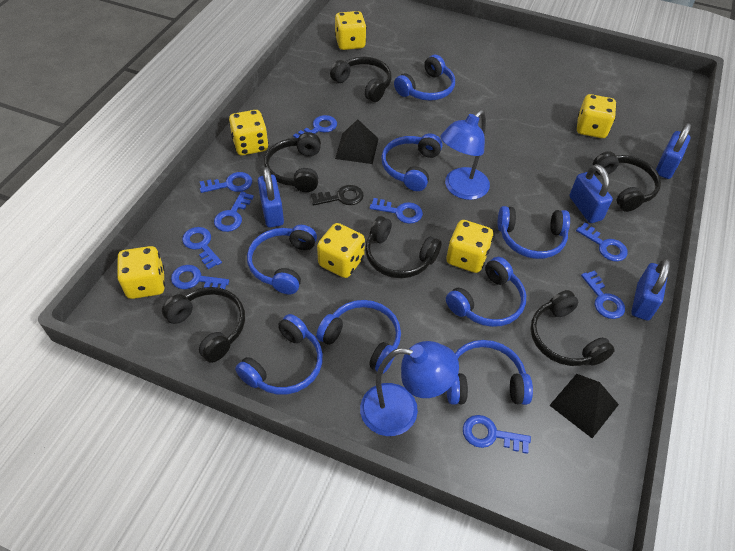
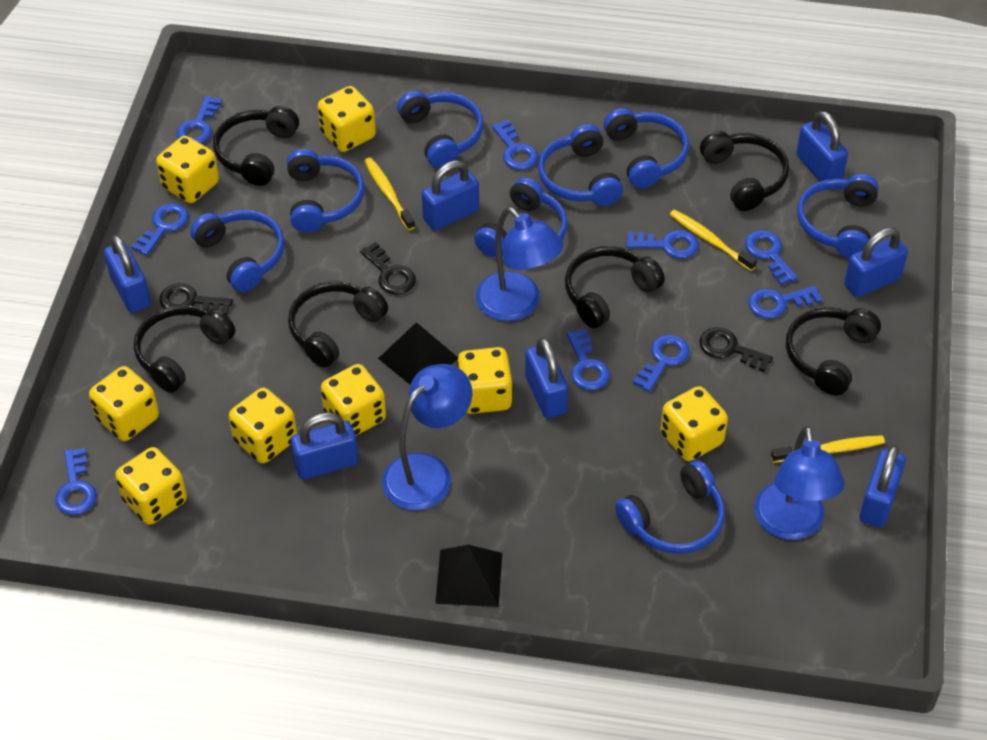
black key: 1 -> 3
blue lamp: 2 -> 3
blue padlock: 4 -> 7
yellow dice: 6 -> 8
yellow toothbrush: 0 -> 3

